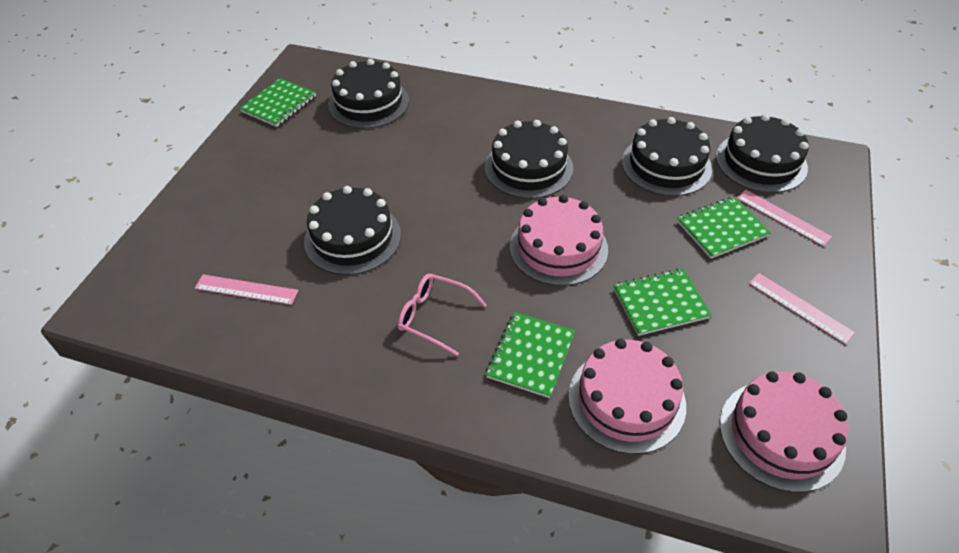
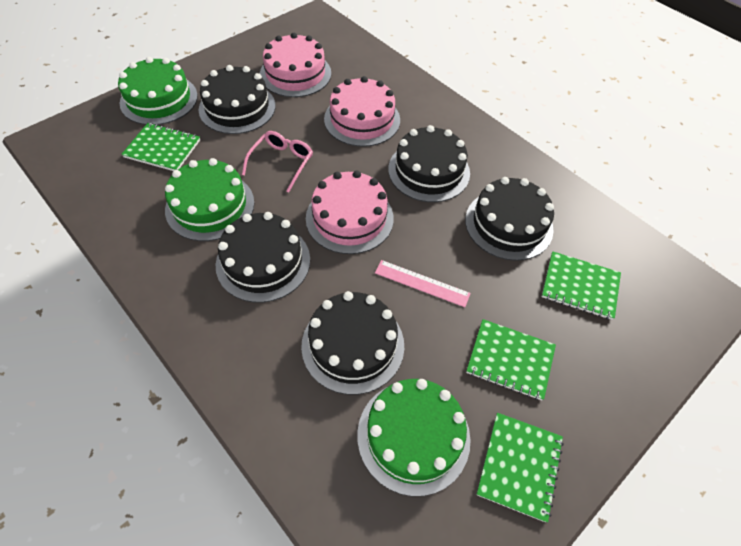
green cake: 0 -> 3
pink ruler: 3 -> 1

